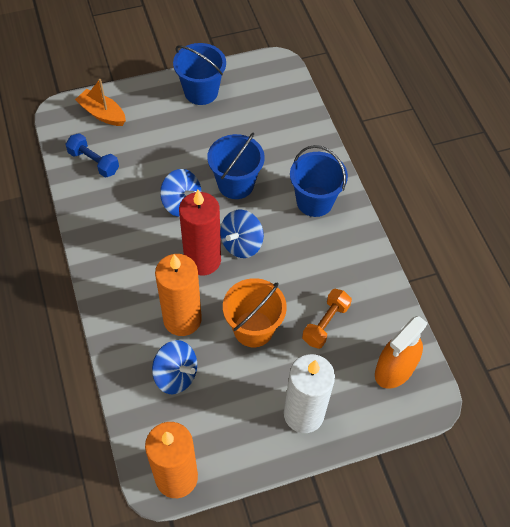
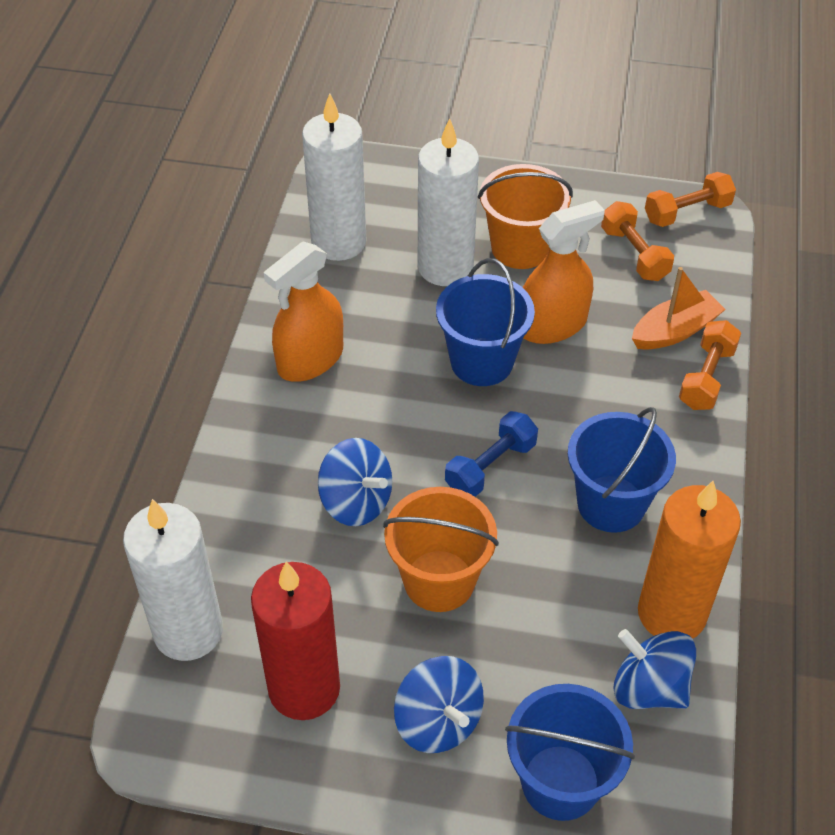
orange bucket: 1 -> 2
orange candle: 2 -> 1
orange dumbbell: 1 -> 3
orange spray bottle: 1 -> 2
white candle: 1 -> 3

